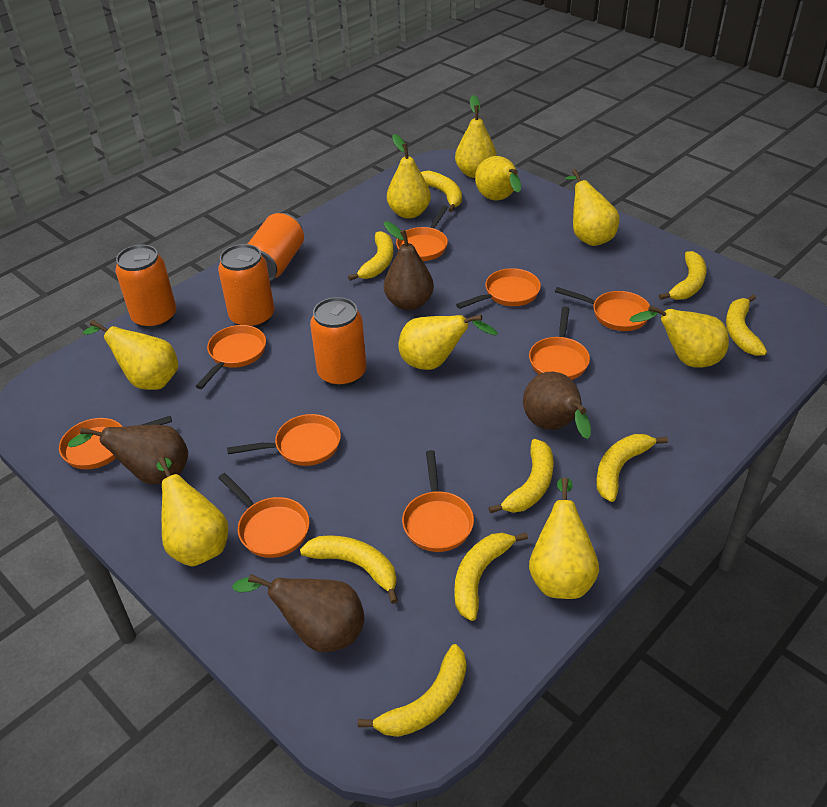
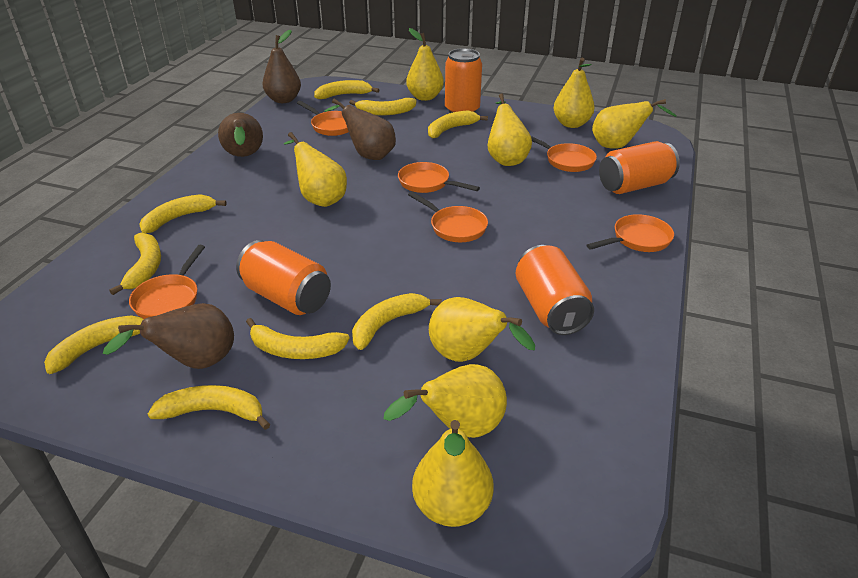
orange pan: 9 -> 6
yellow pear: 9 -> 8

